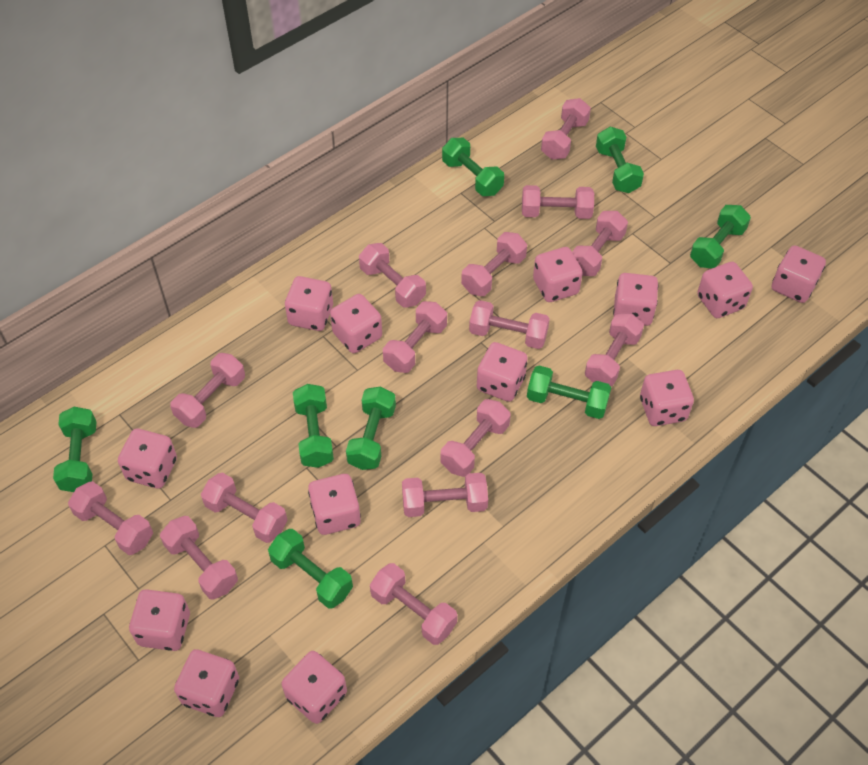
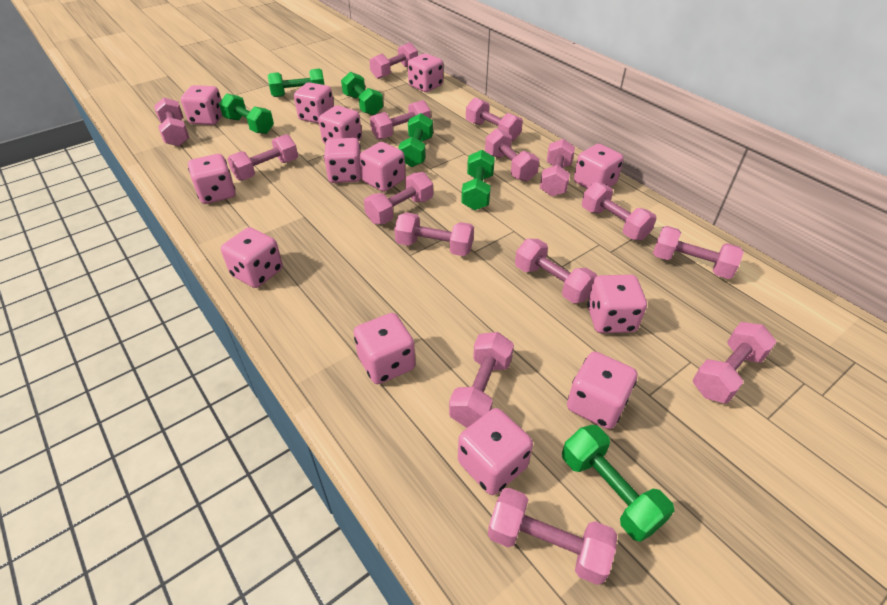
green dumbbell: 8 -> 6

